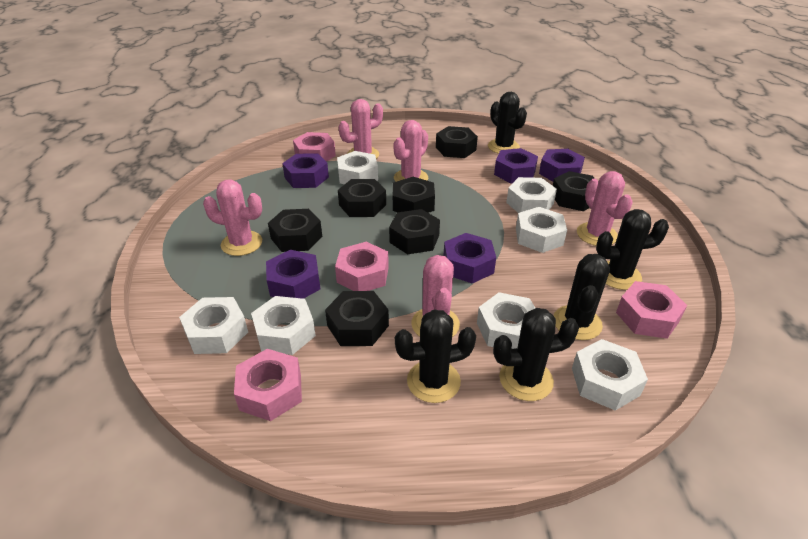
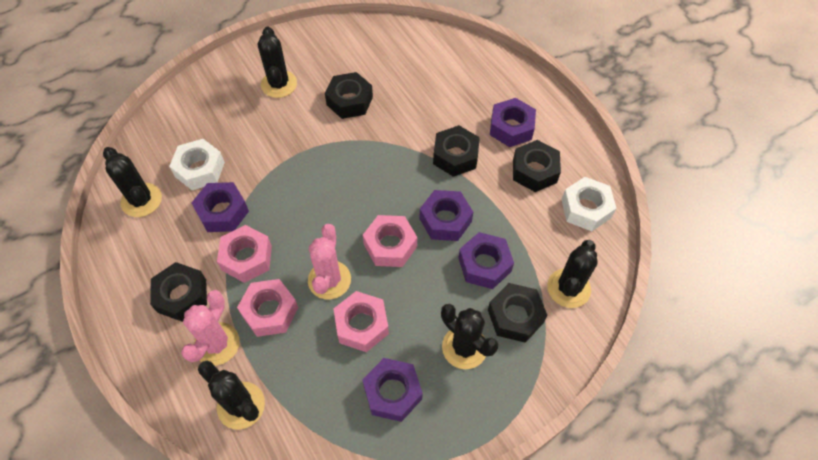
black nut: 7 -> 5
pink cactus: 5 -> 2
white nut: 7 -> 2

